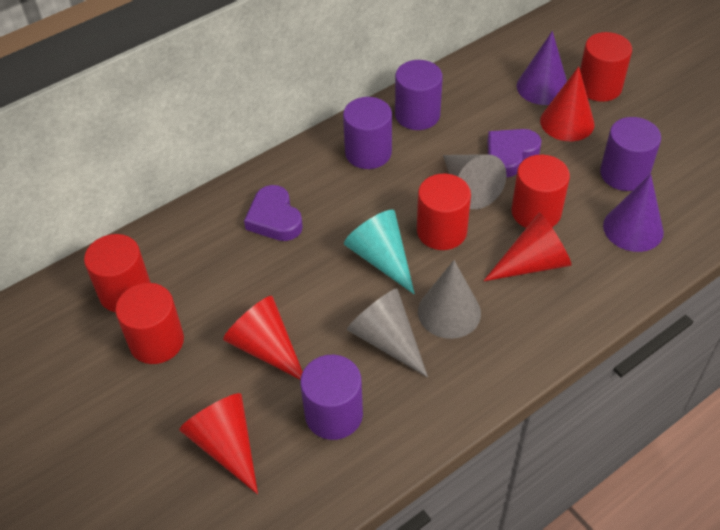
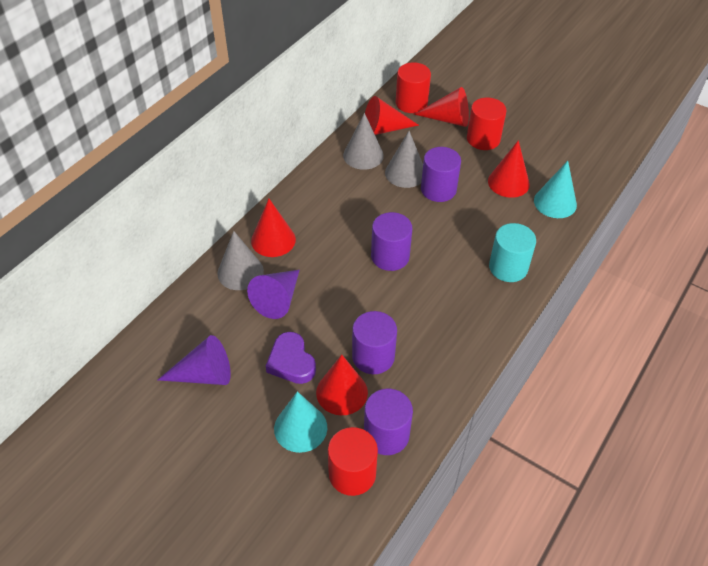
purple heart: 2 -> 1
red cone: 4 -> 5
red cylinder: 5 -> 3
turquoise cone: 1 -> 2
turquoise cylinder: 0 -> 1

